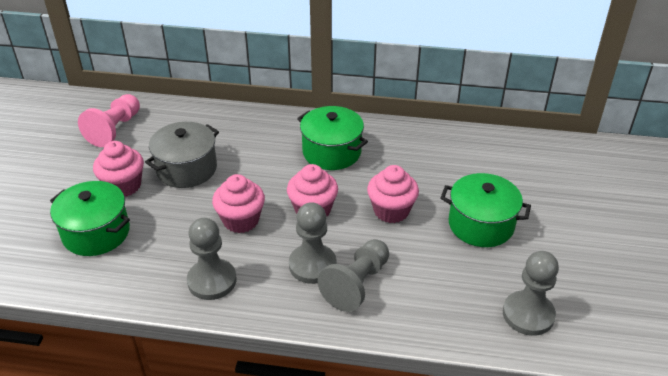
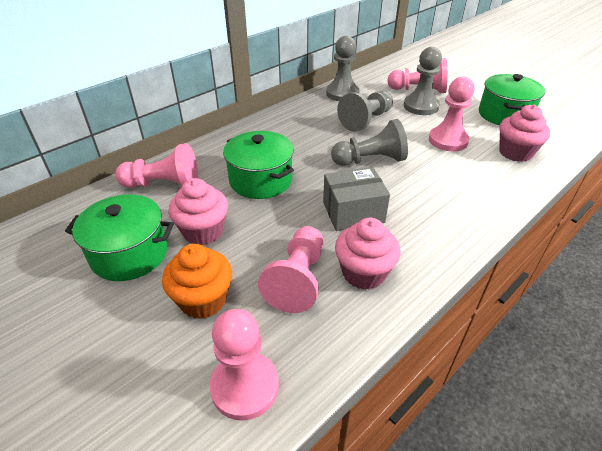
grey box: 0 -> 1
grey pot: 1 -> 0
orange cupcake: 0 -> 1
pink cupcake: 4 -> 3
pink pawn: 1 -> 5

